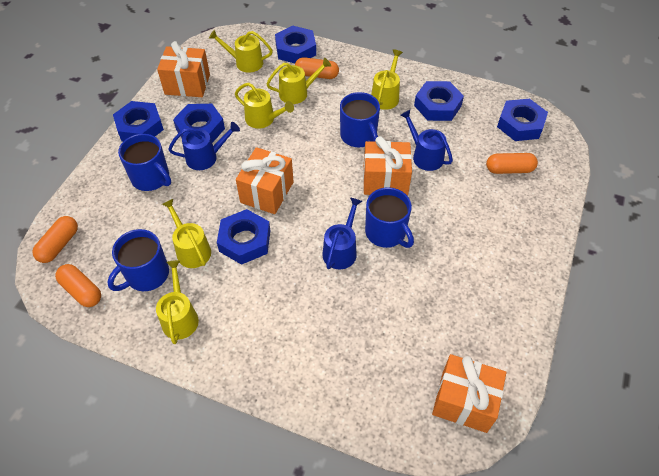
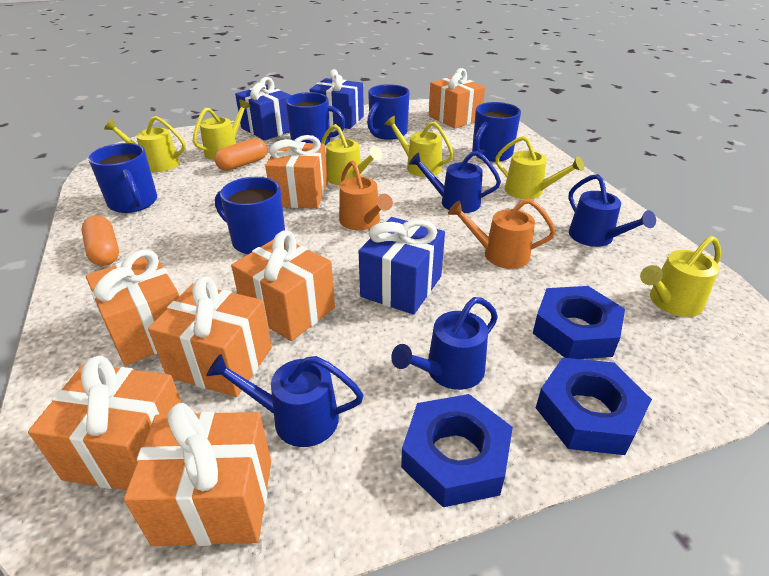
blue gift: 0 -> 3
blue mug: 4 -> 5
blue nut: 6 -> 3
blue watering can: 3 -> 4
orange capsule: 4 -> 2
orange gift: 4 -> 7
orange watering can: 0 -> 2

